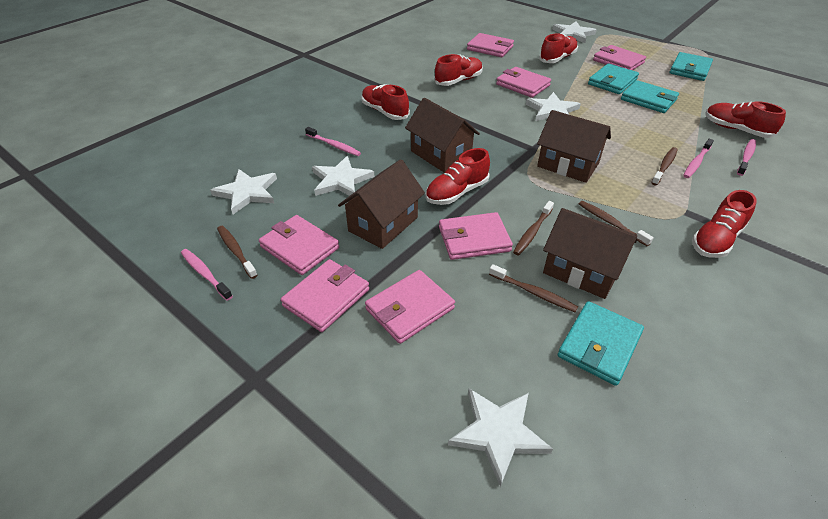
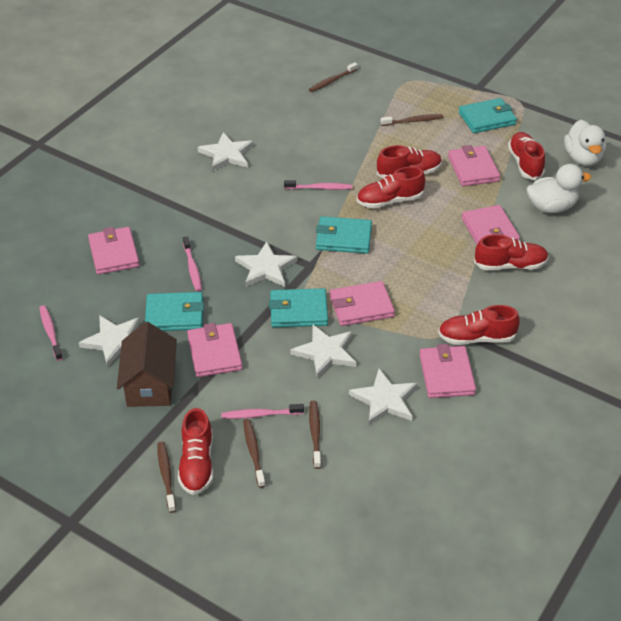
brown house: 4 -> 1
pink wallet: 7 -> 6
white duck: 0 -> 2

